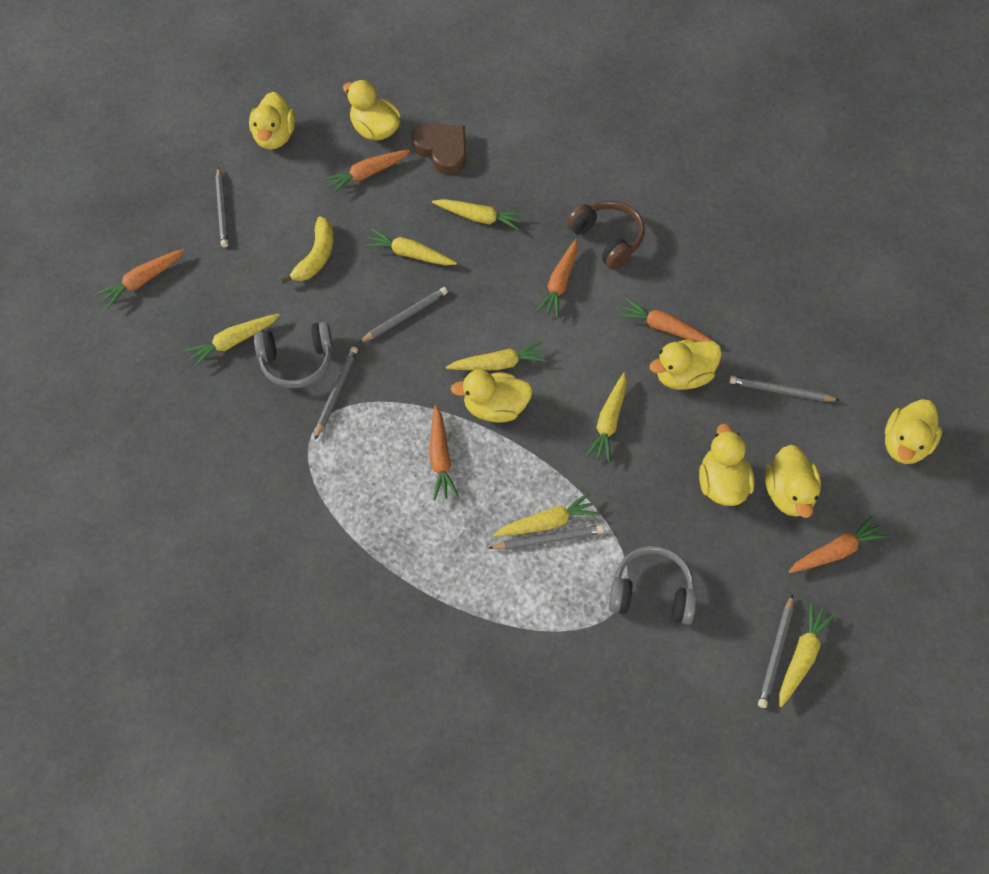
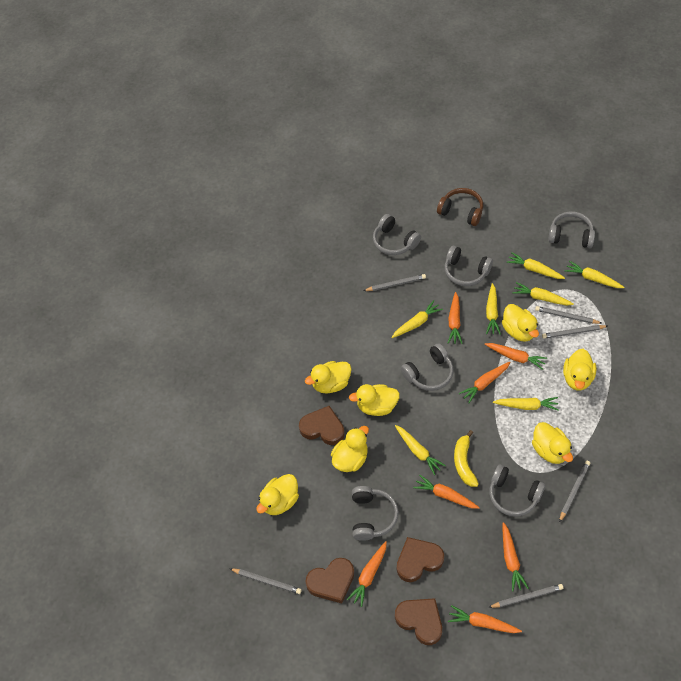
brown heart: 1 -> 4
grey headphones: 2 -> 6
orange carrot: 6 -> 7

